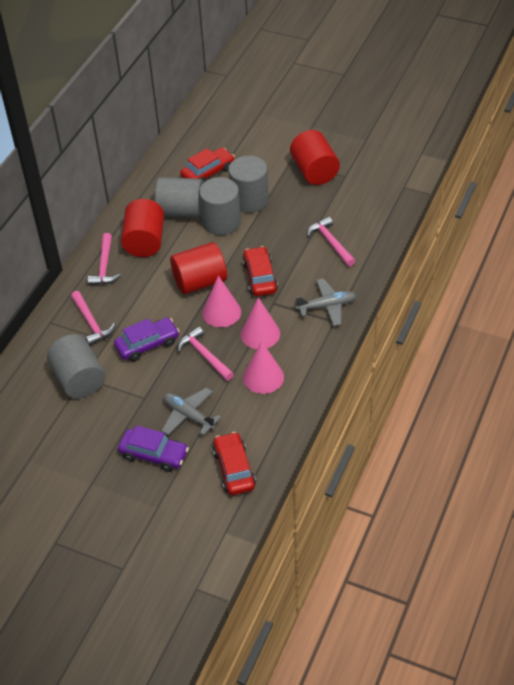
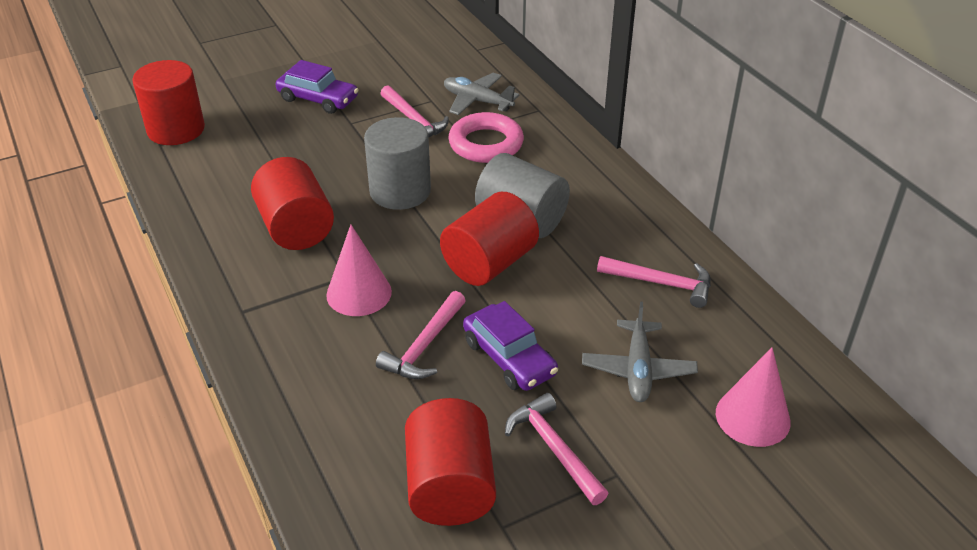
grey cylinder: 4 -> 2
pink cone: 3 -> 2
pink ring: 0 -> 1
red car: 3 -> 0
red cylinder: 3 -> 4

